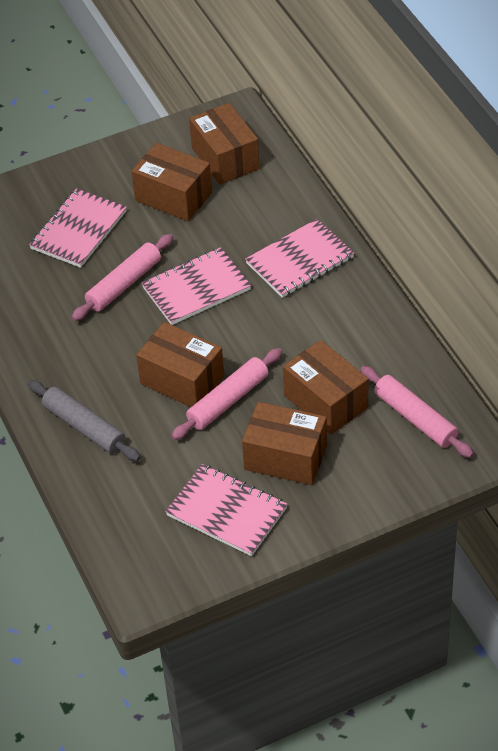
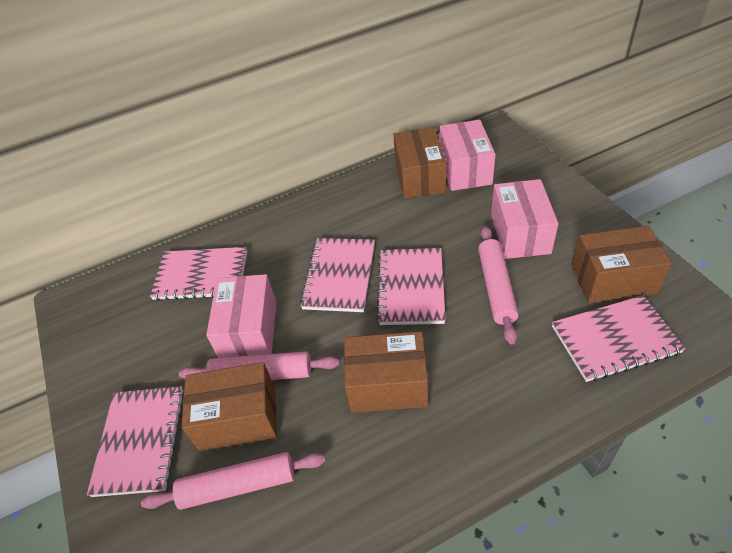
brown box: 5 -> 4
grey rolling pin: 1 -> 0
pink box: 0 -> 3
pink notebook: 4 -> 5

